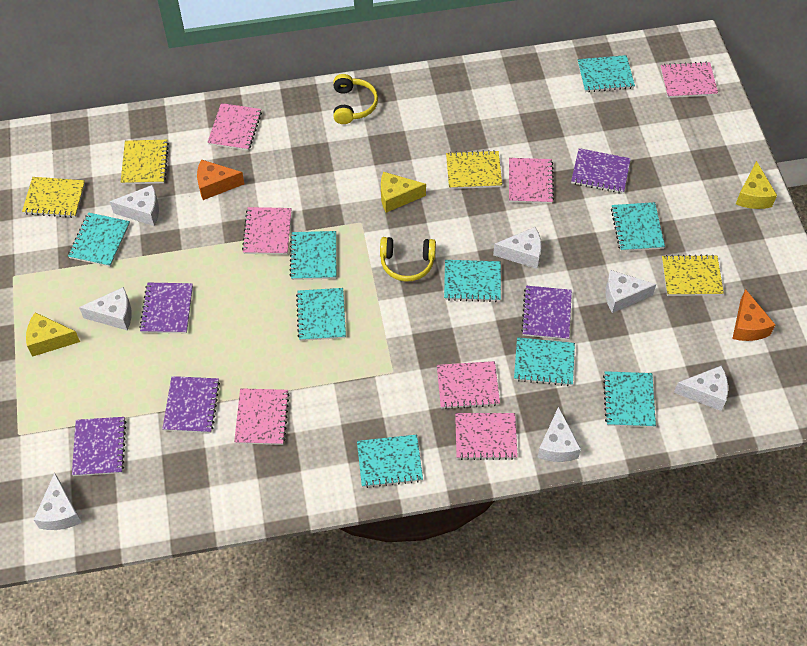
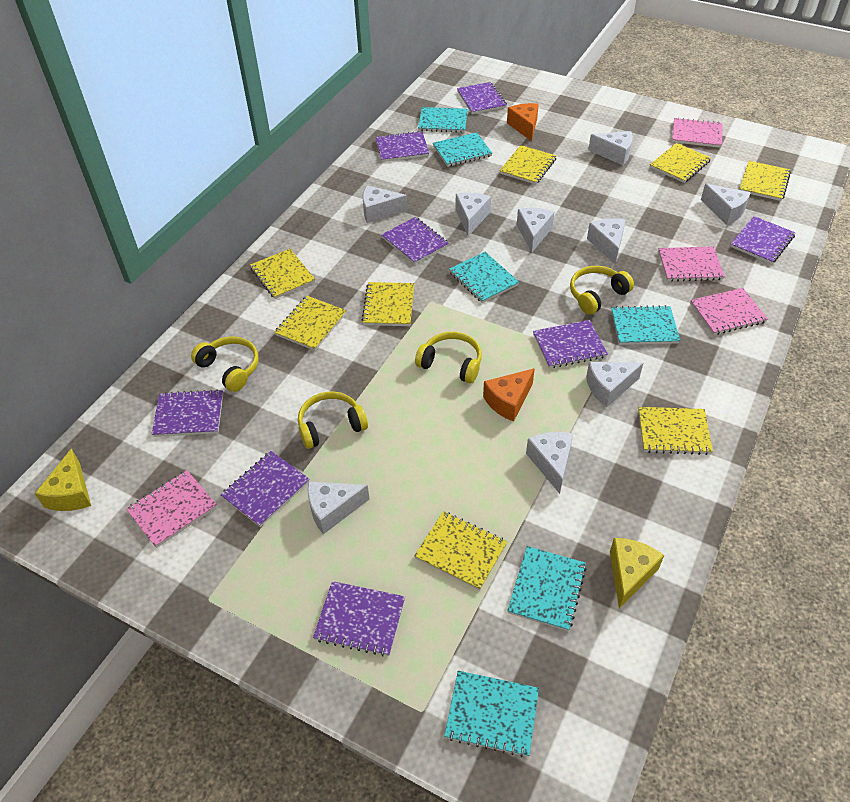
pink notebook: 7 -> 4
purple notebook: 5 -> 8
turquoise notebook: 9 -> 6
white cheese: 7 -> 9
yellow cheese: 3 -> 2
yellow headphones: 2 -> 4
yellow notebook: 4 -> 8

